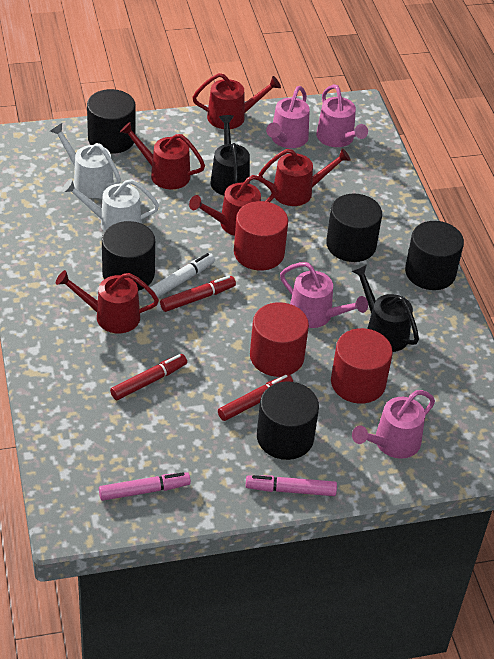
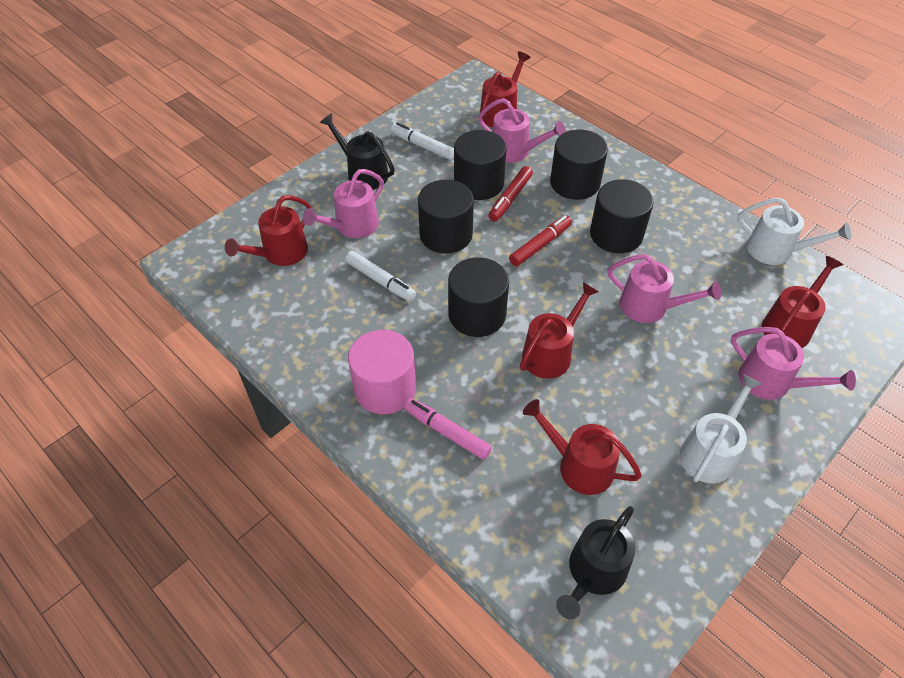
pink cylinder: 0 -> 1
pink marker: 2 -> 1
red cylinder: 3 -> 0
red marker: 3 -> 2
white marker: 1 -> 2

